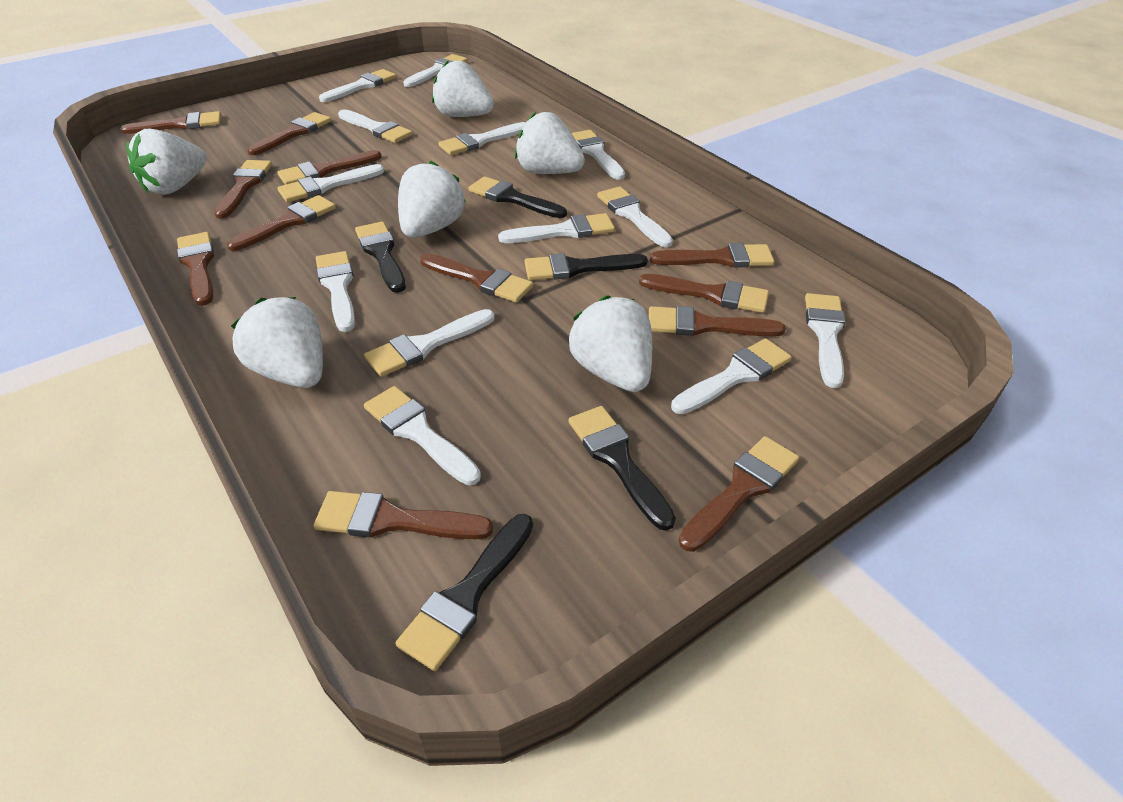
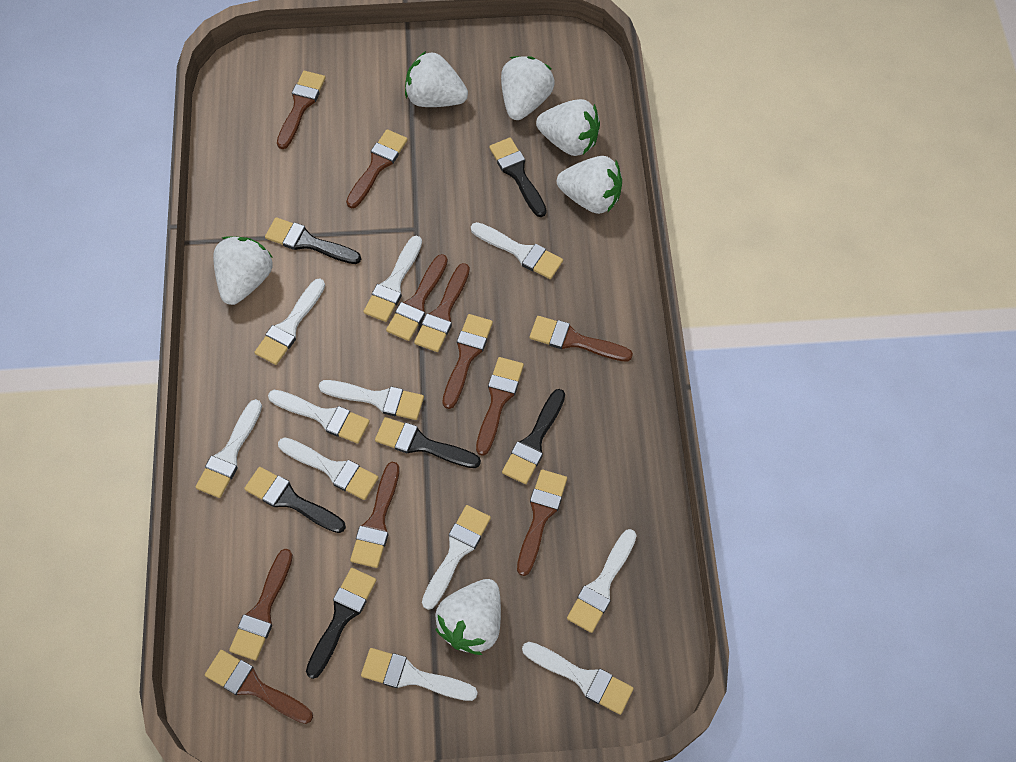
black brush: 5 -> 6
brown brush: 12 -> 11
white brush: 13 -> 11

